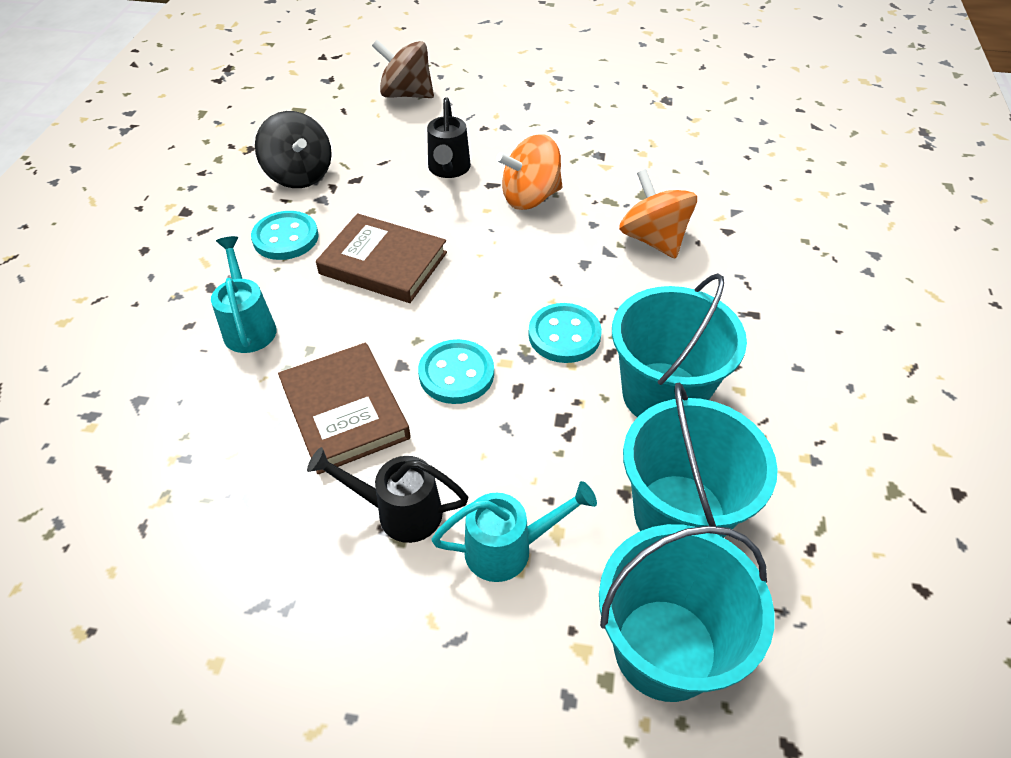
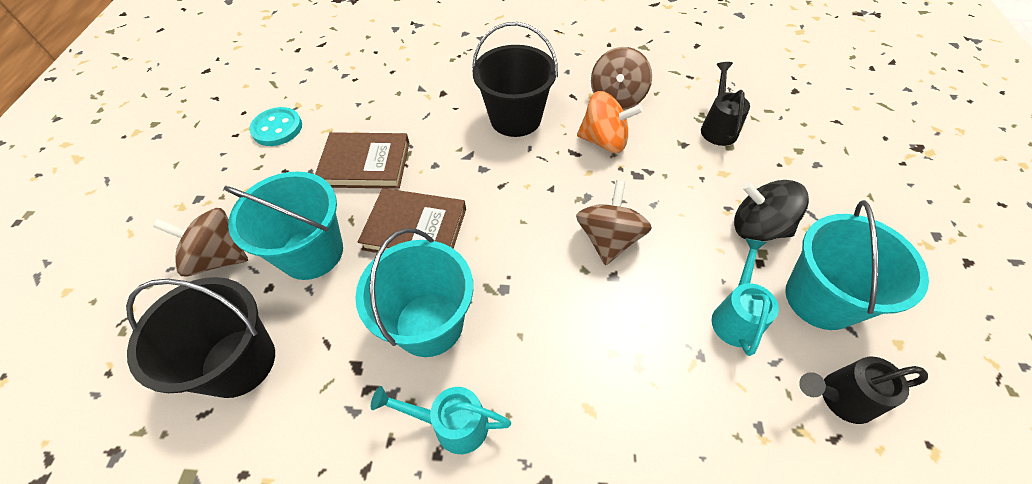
black bucket: 0 -> 2
brown spinning top: 1 -> 3
orange spinning top: 2 -> 1
turquoise button: 3 -> 1

